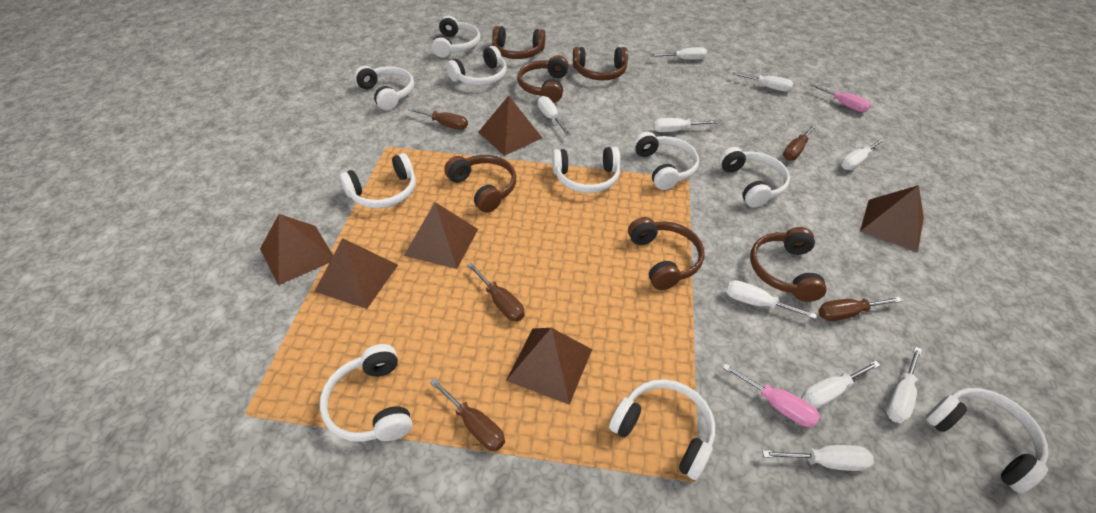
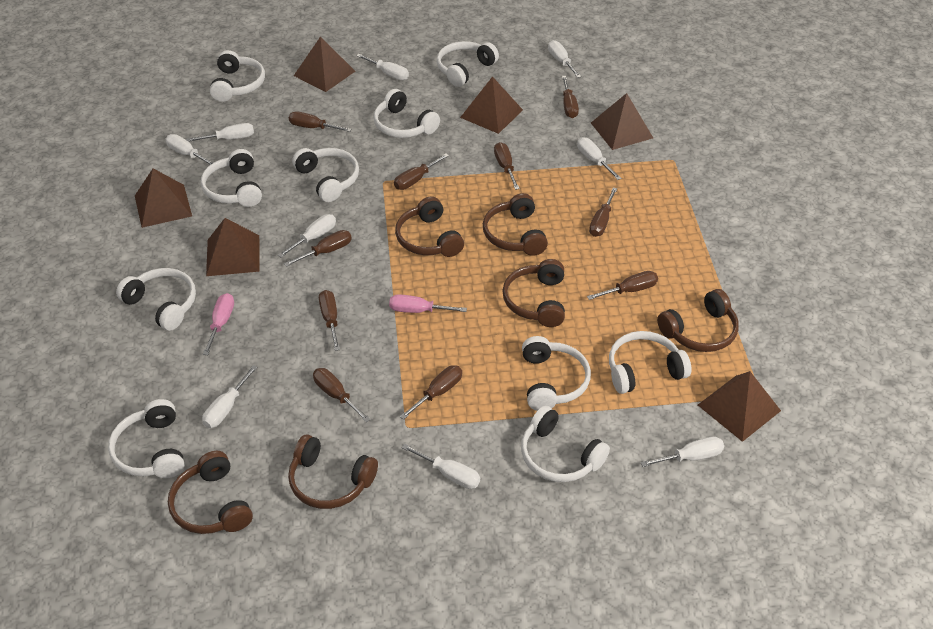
brown screwdriver: 5 -> 10

